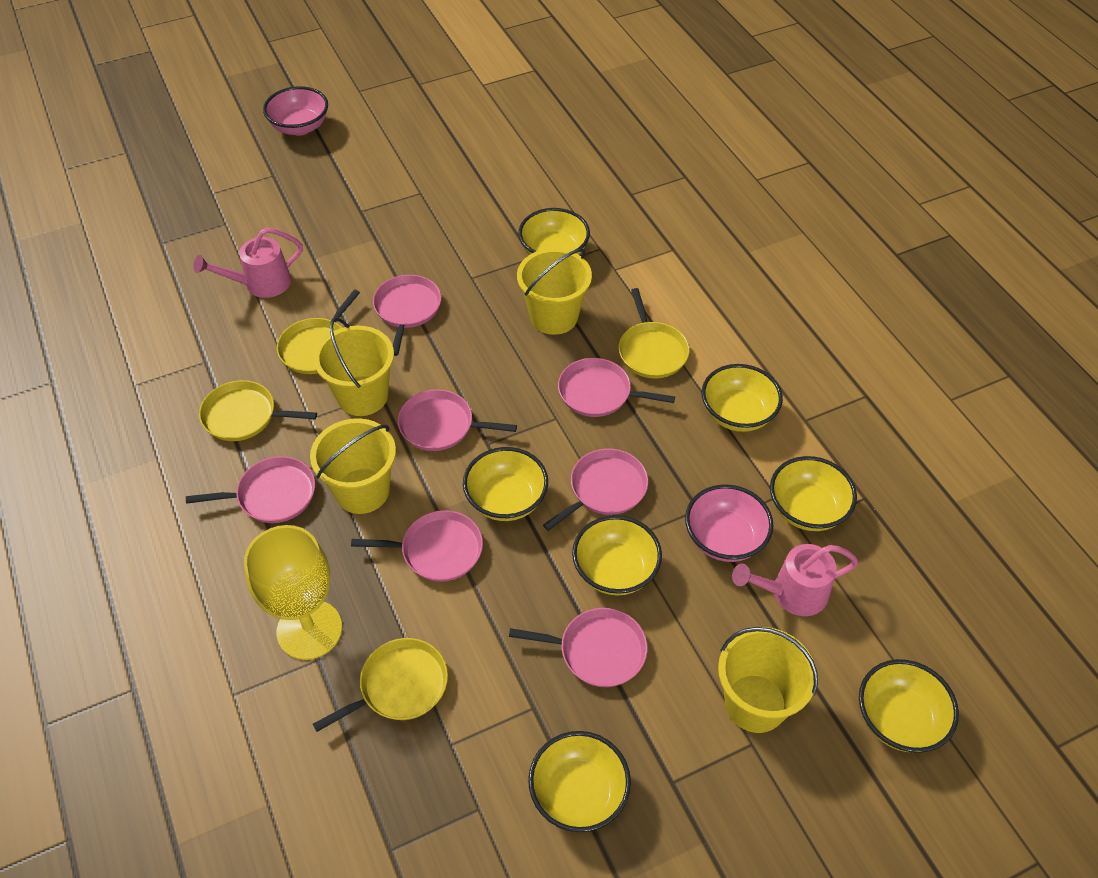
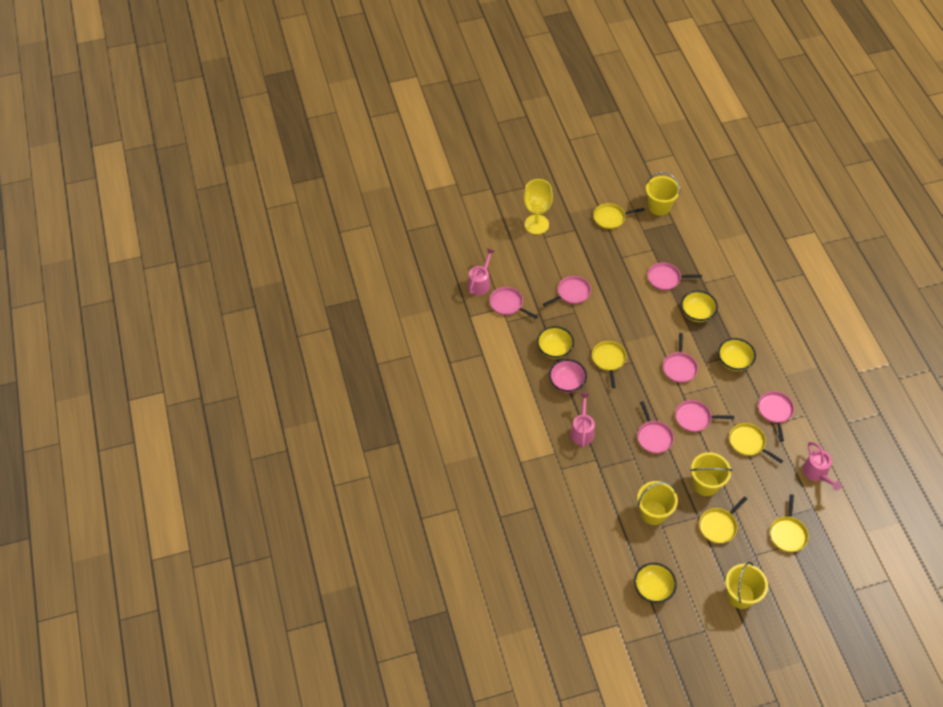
pink bowl: 2 -> 1
pink watering can: 2 -> 3
yellow bowl: 7 -> 4
yellow pan: 4 -> 5

